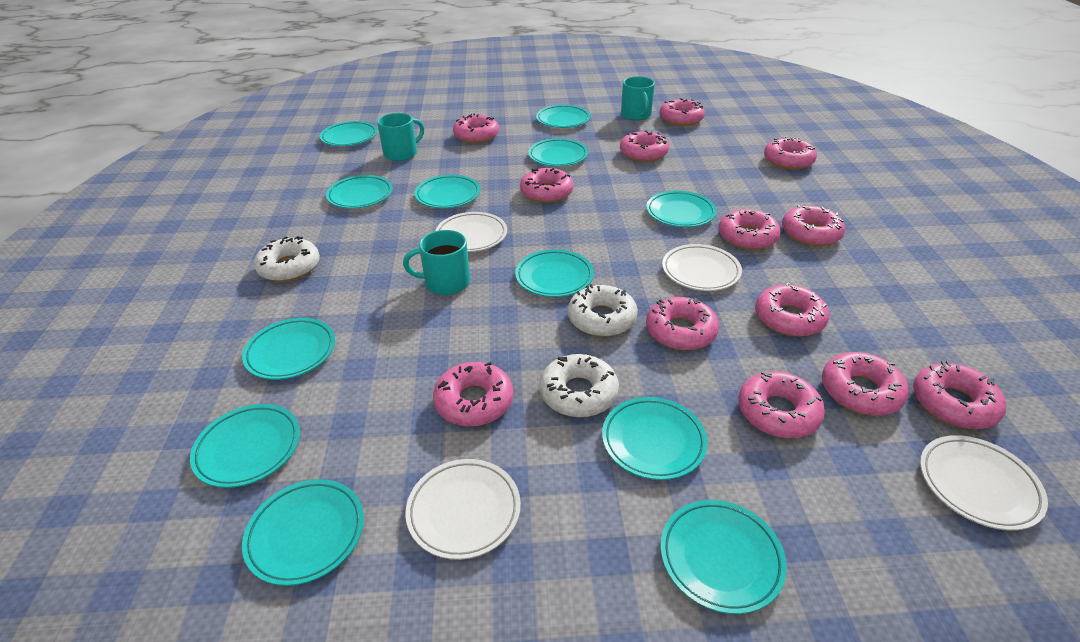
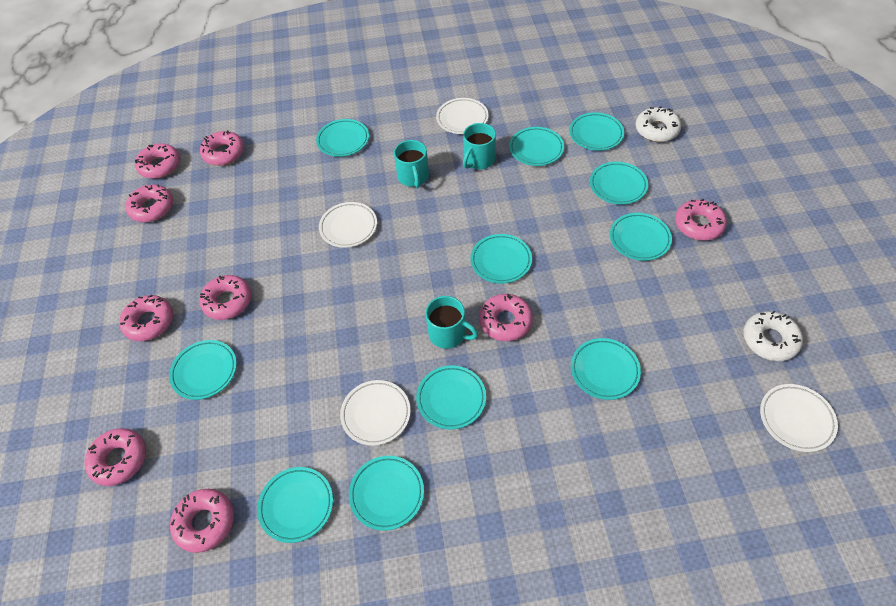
pink donut: 13 -> 9
turquoise plate: 12 -> 11
white donut: 3 -> 2

